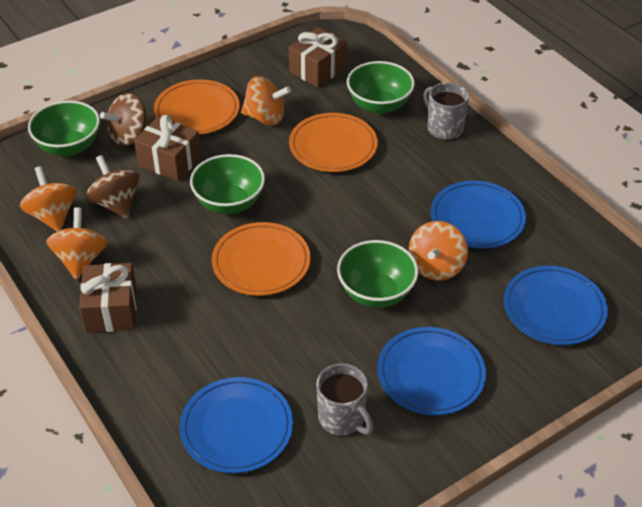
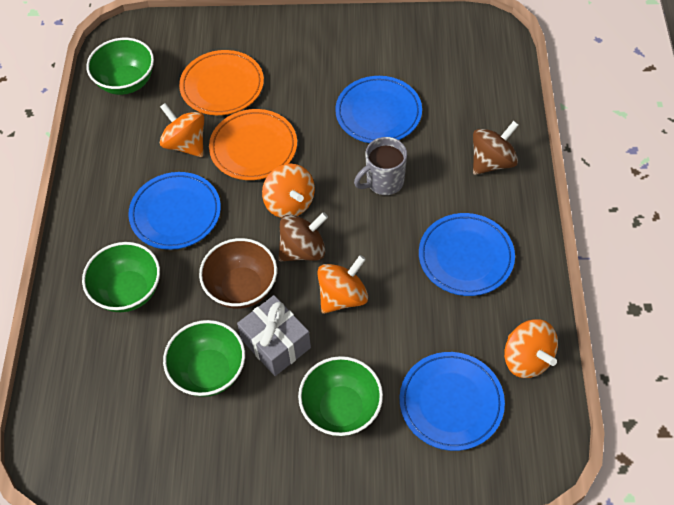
brown bowl: 0 -> 1
brown gift: 3 -> 0
grey gift: 0 -> 1
grey mug: 2 -> 1
orange plate: 3 -> 2

